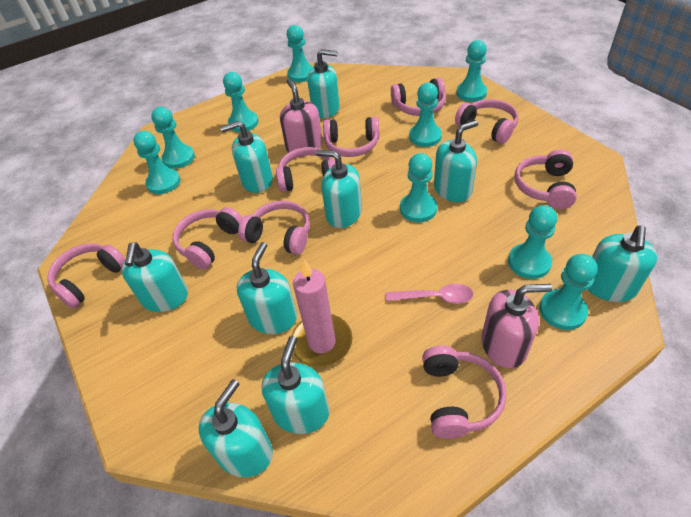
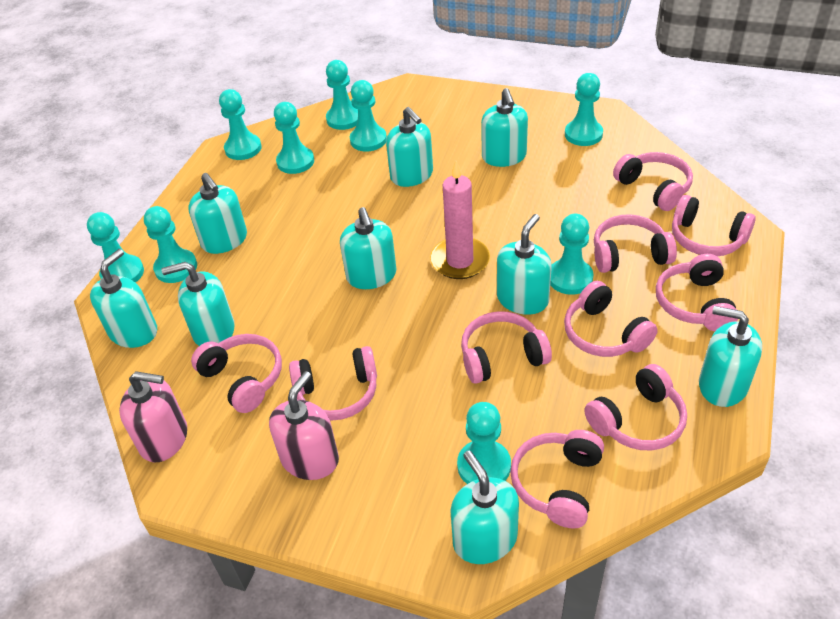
pink headphones: 9 -> 10
pink spoon: 1 -> 0

